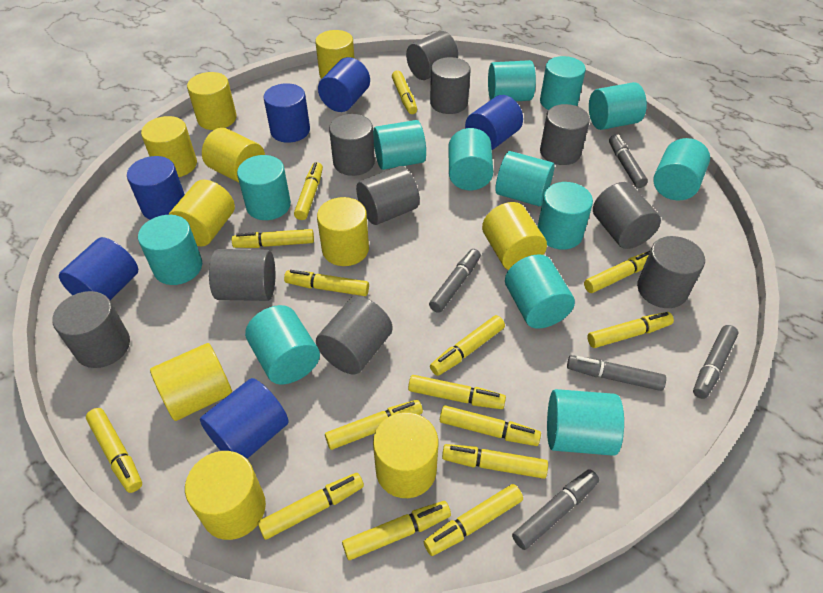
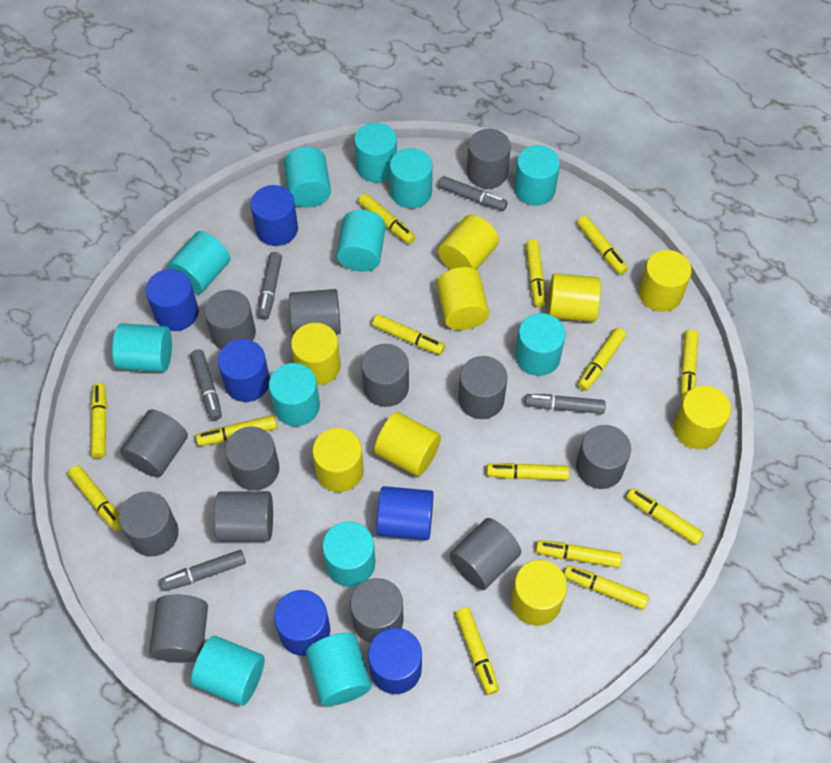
grey cylinder: 10 -> 13
turquoise cylinder: 13 -> 12
yellow cylinder: 10 -> 9
yellow marker: 15 -> 14

